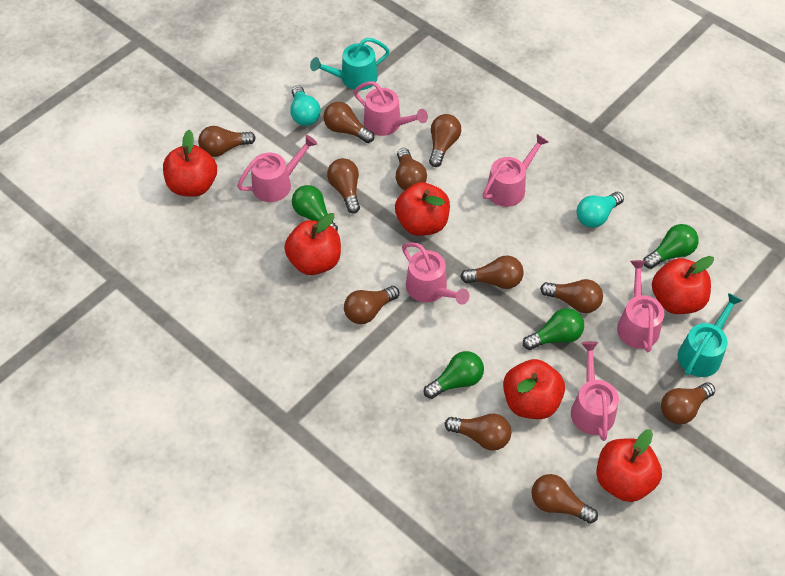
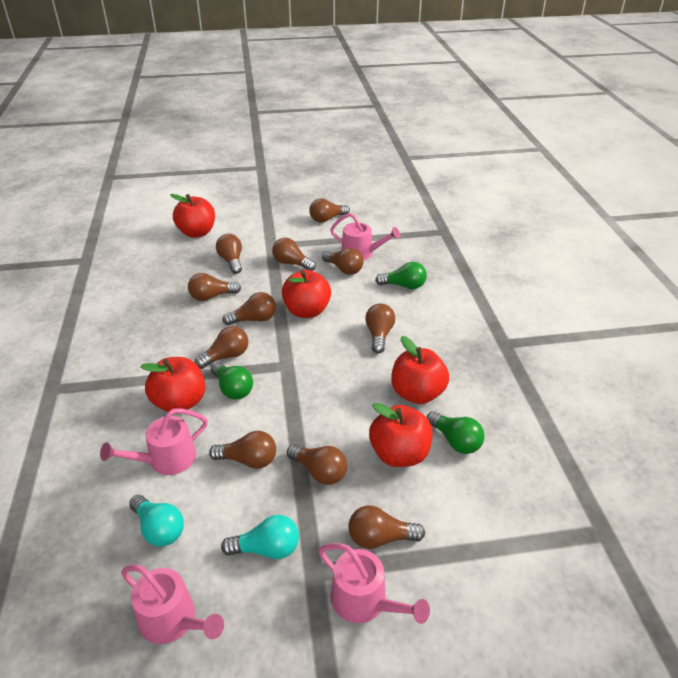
green light bulb: 4 -> 3
pink watering can: 6 -> 4
red apple: 6 -> 5
turquoise watering can: 2 -> 0

